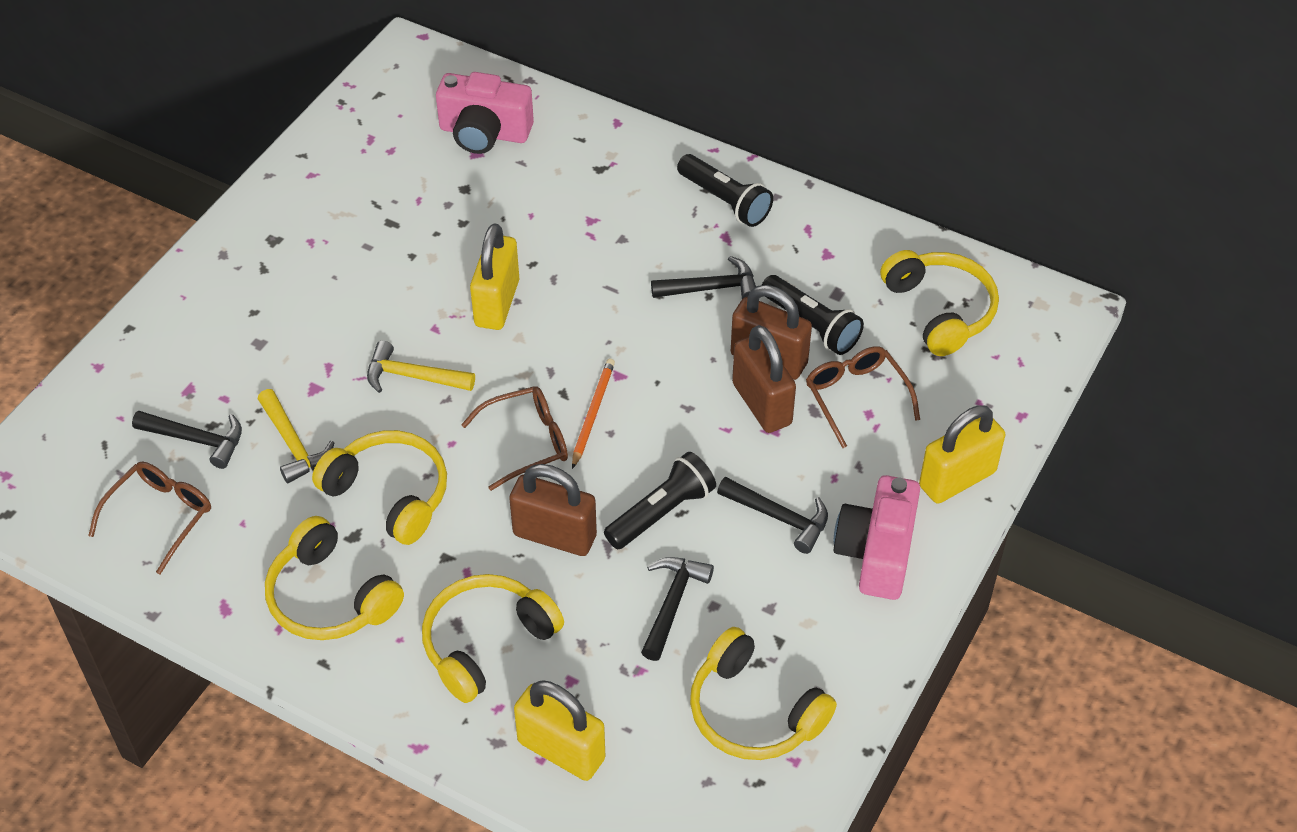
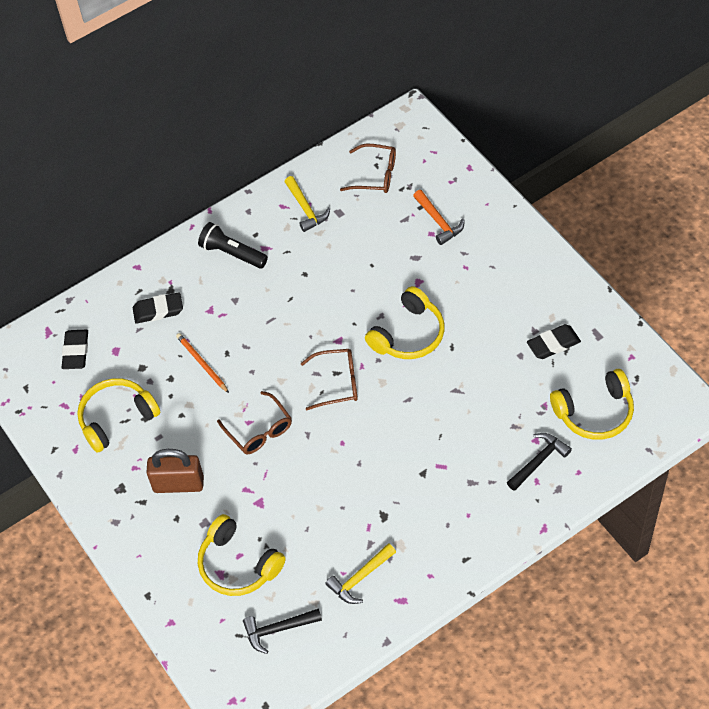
black eraser: 0 -> 3
black flashlight: 3 -> 1
black hammer: 4 -> 2
brown padlock: 3 -> 1
orange hammer: 0 -> 1
pink camera: 2 -> 0
yellow headphones: 5 -> 4
yellow padlock: 3 -> 0

